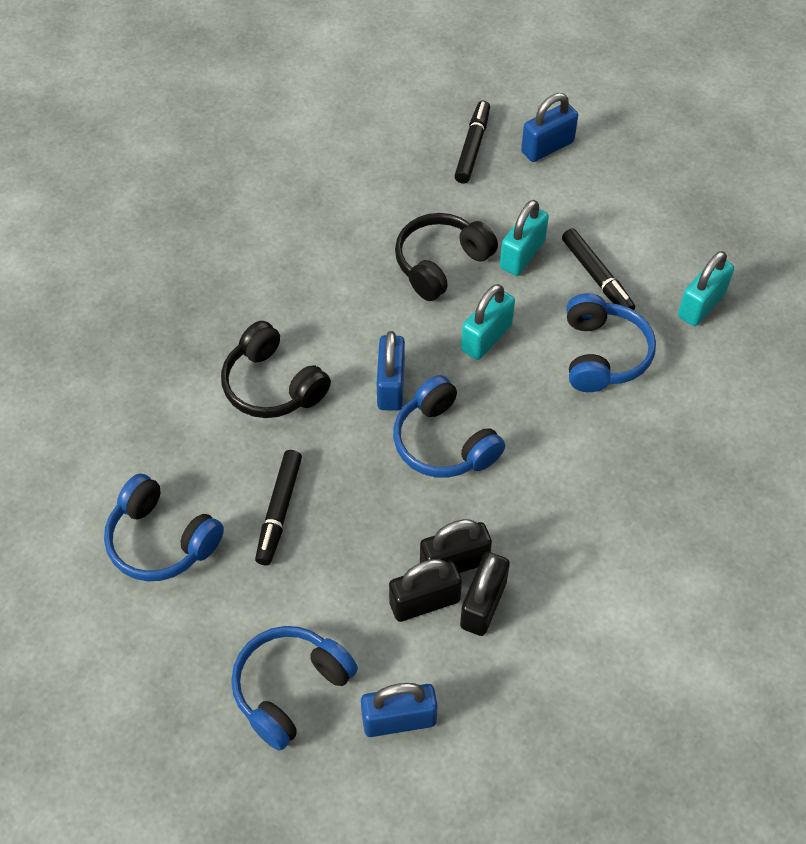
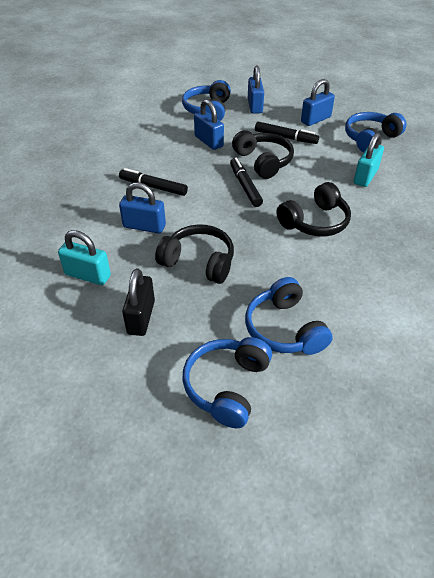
black headphones: 2 -> 3
black padlock: 3 -> 1
blue padlock: 3 -> 4
turquoise padlock: 3 -> 2

